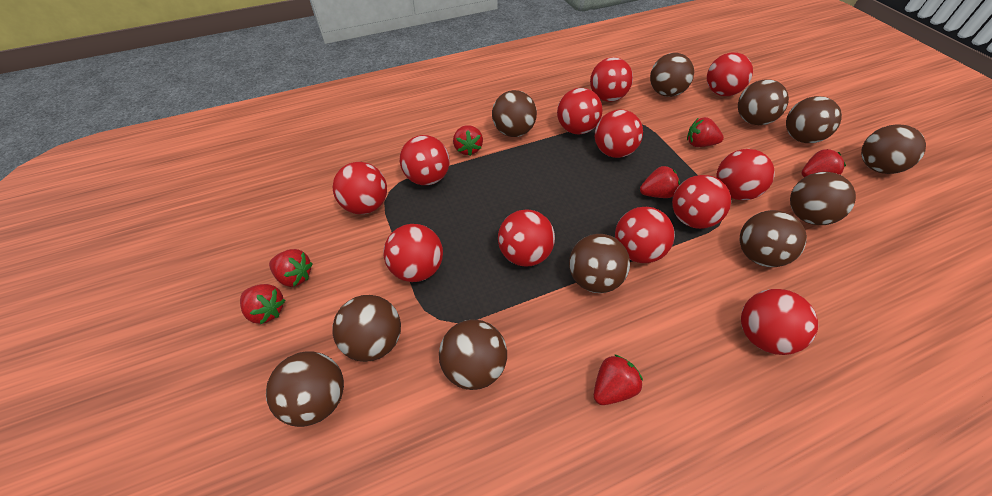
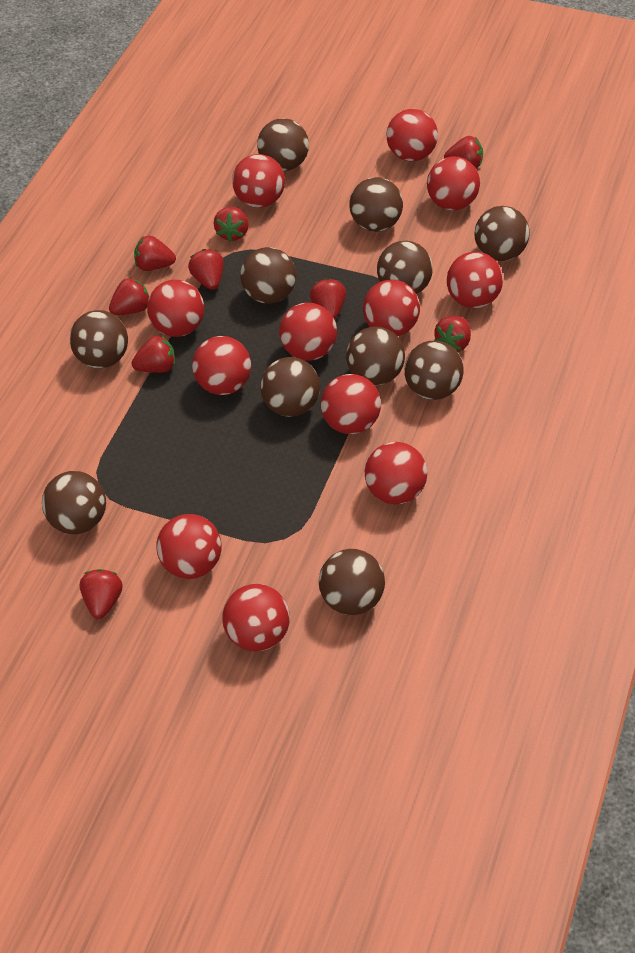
red strawberry: 7 -> 9

